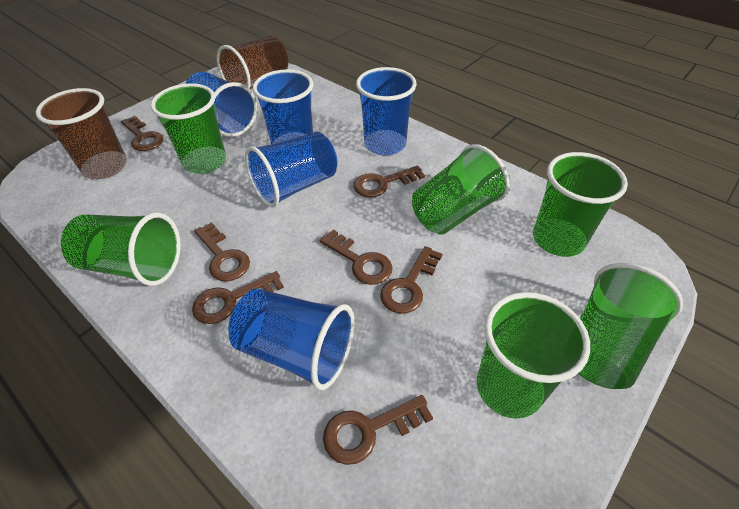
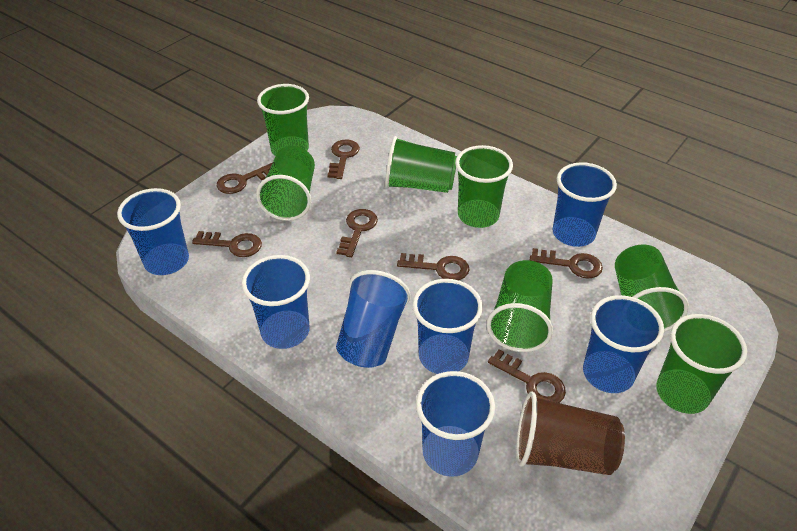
blue cup: 5 -> 7
brown cup: 2 -> 1
green cup: 6 -> 7

